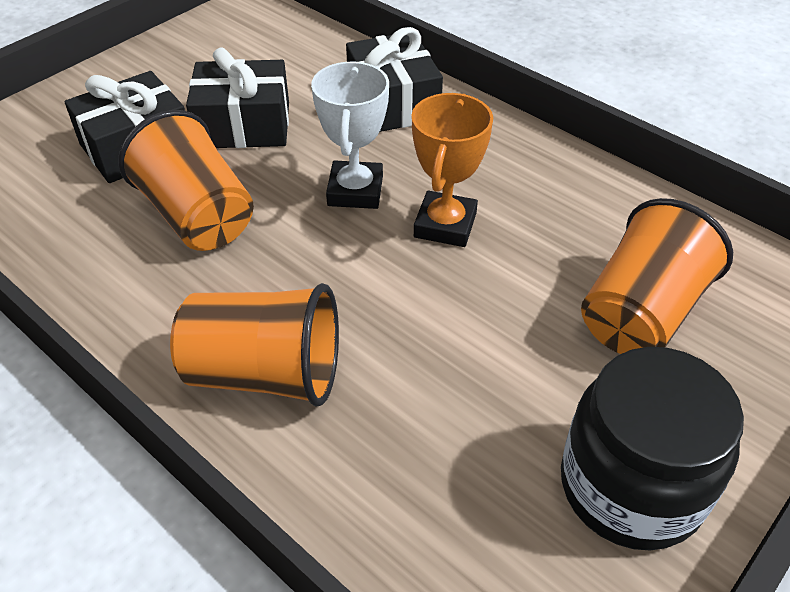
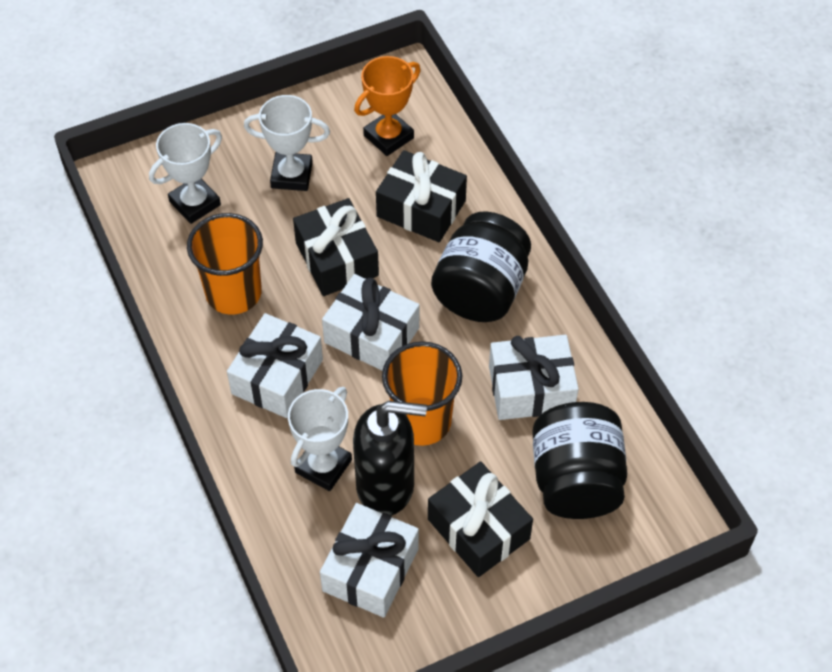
black jar: 1 -> 2
black soap dispenser: 0 -> 1
orange cup: 3 -> 2
white gift: 0 -> 4
white trophy: 1 -> 3

